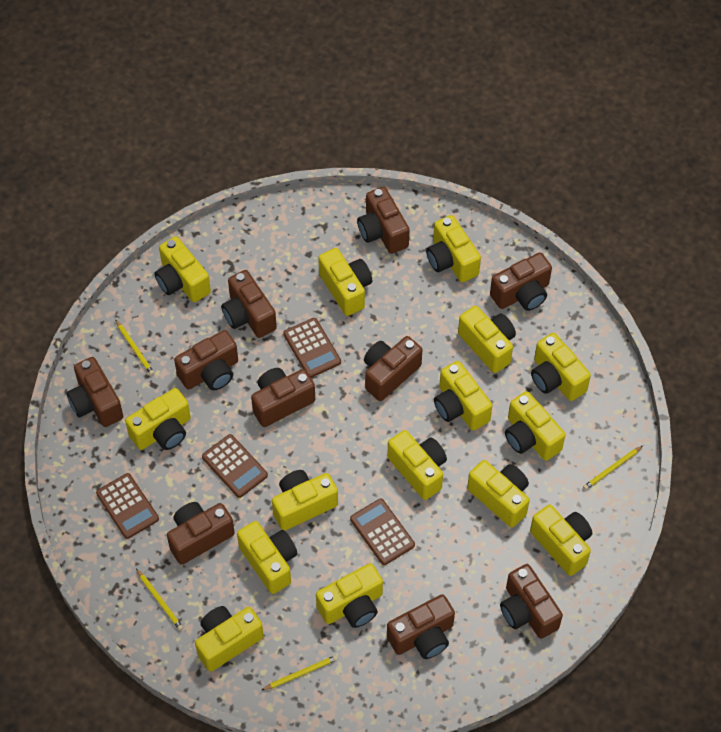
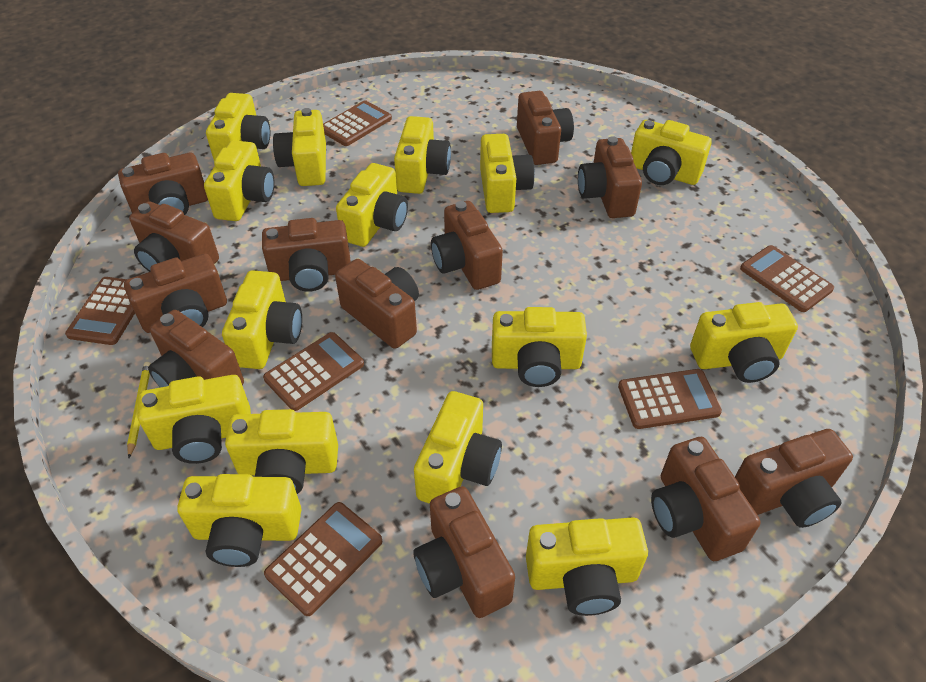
brown calculator: 4 -> 6
brown camera: 10 -> 12
yellow pencil: 4 -> 1

